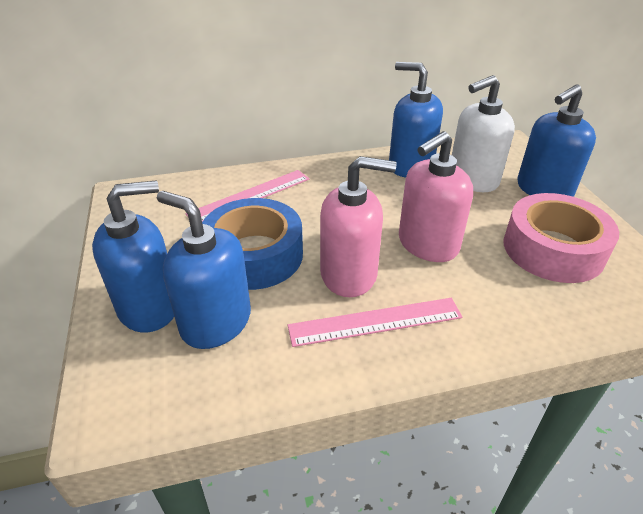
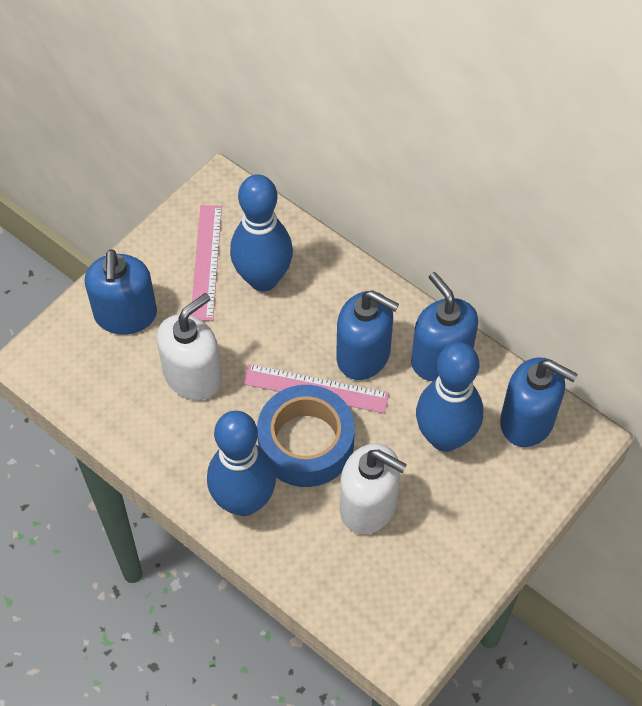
blue bowling pin: 0 -> 3
pink soap dispenser: 2 -> 0
pink tape: 1 -> 0
white soap dispenser: 1 -> 2

